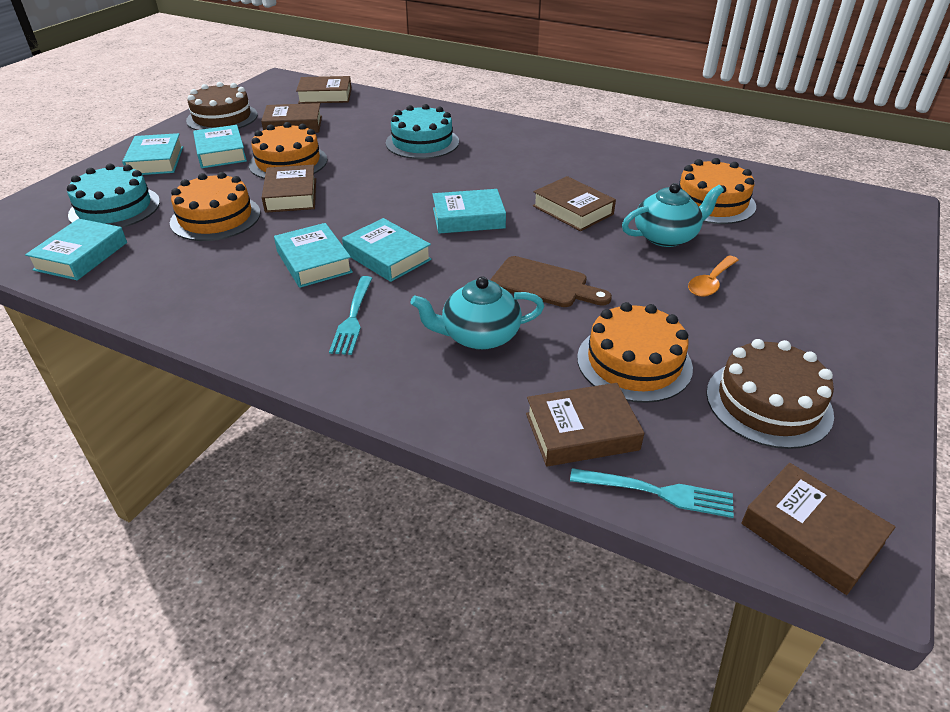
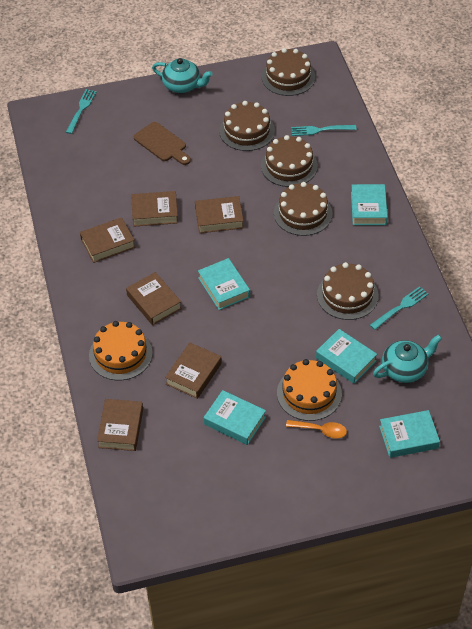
brown cake: 2 -> 5
orange cake: 4 -> 2
turquoise book: 6 -> 5
turquoise cake: 2 -> 0
turquoise fork: 2 -> 3

